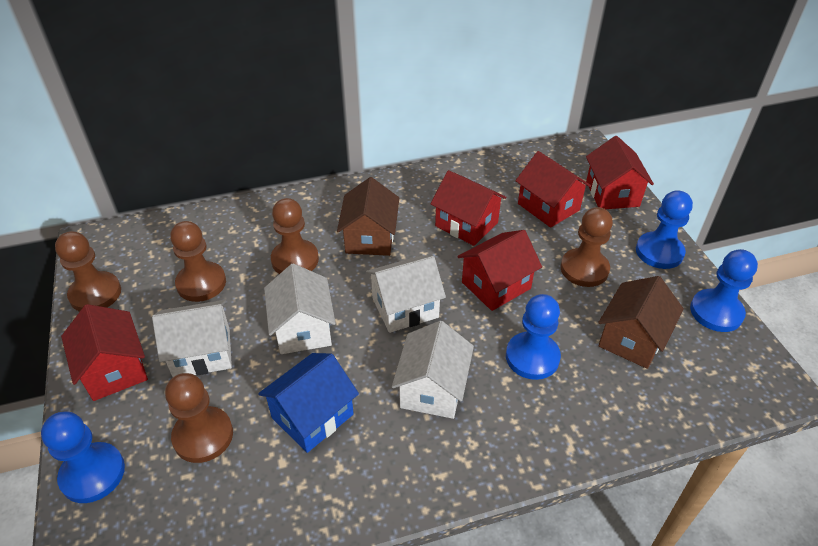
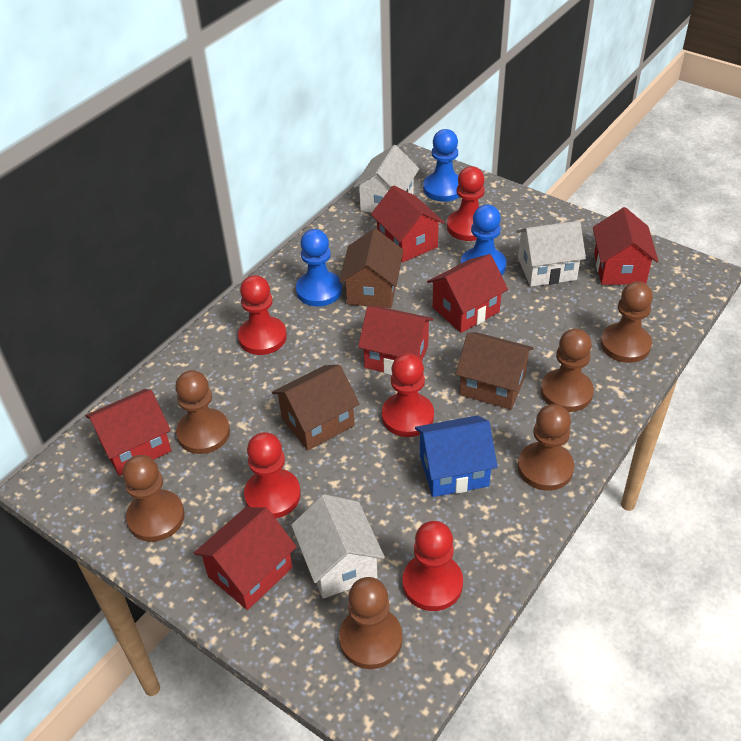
blue pawn: 4 -> 3
brown house: 2 -> 3
brown pawn: 5 -> 6
red house: 5 -> 6
red pawn: 0 -> 5
white house: 4 -> 3

